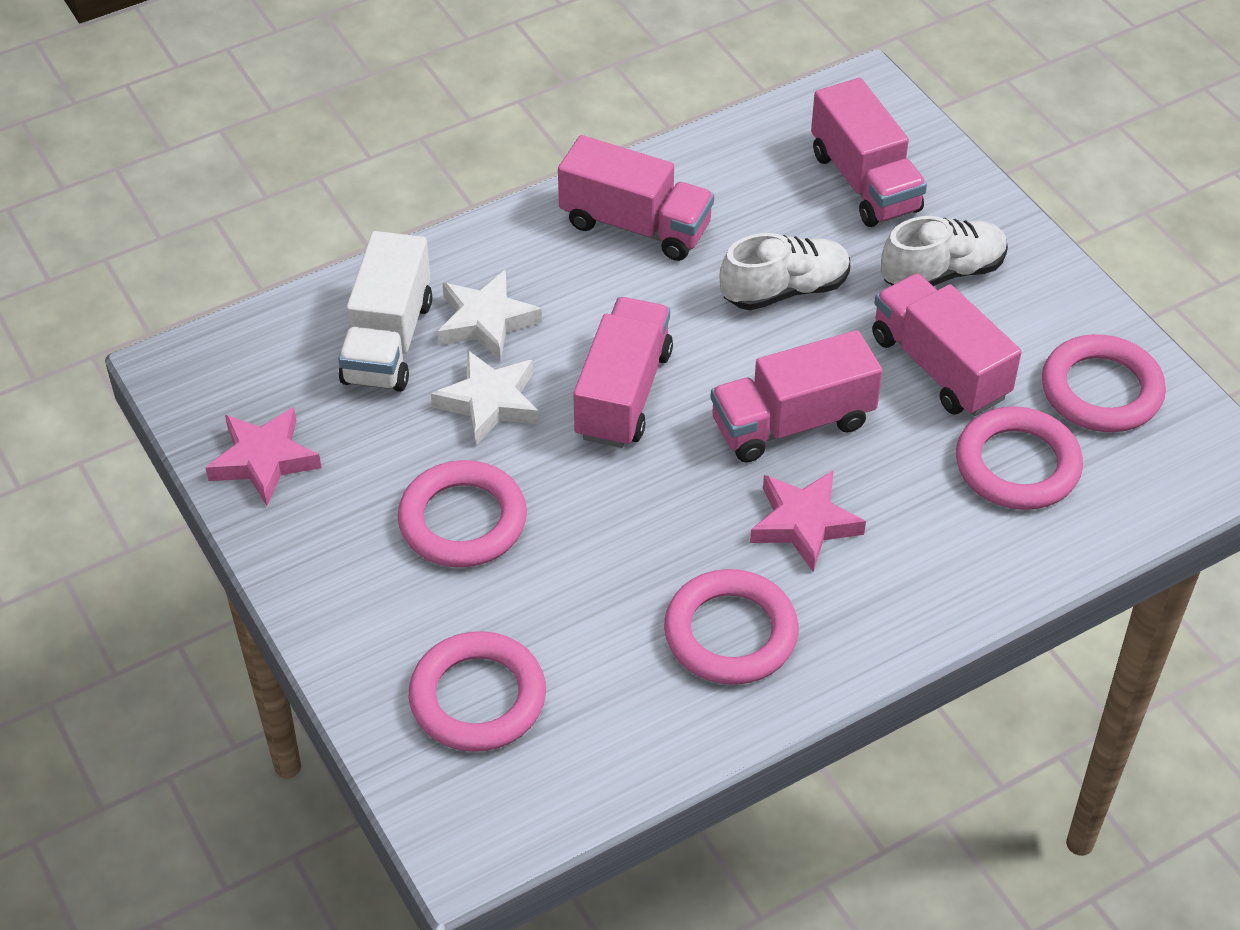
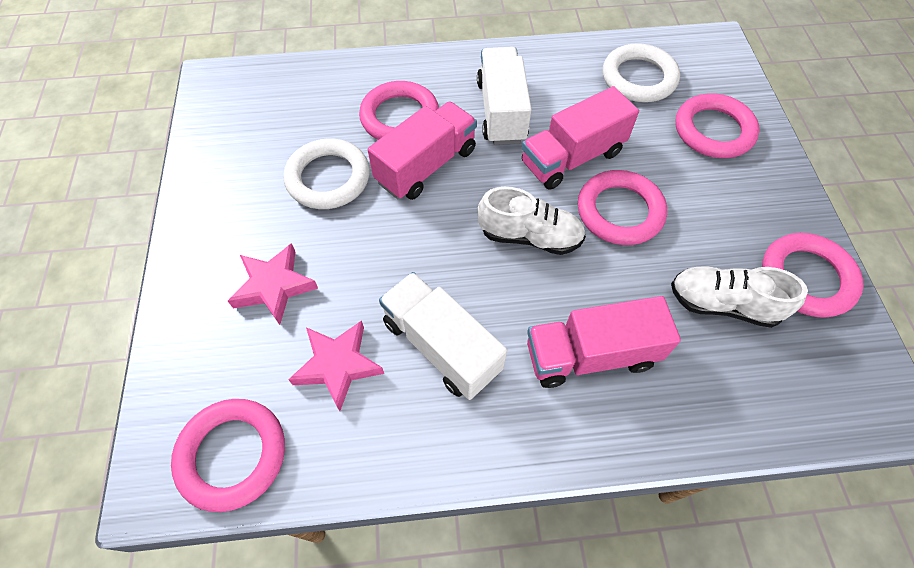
pink truck: 5 -> 3
white ring: 0 -> 2
white star: 2 -> 0
white truck: 1 -> 2

